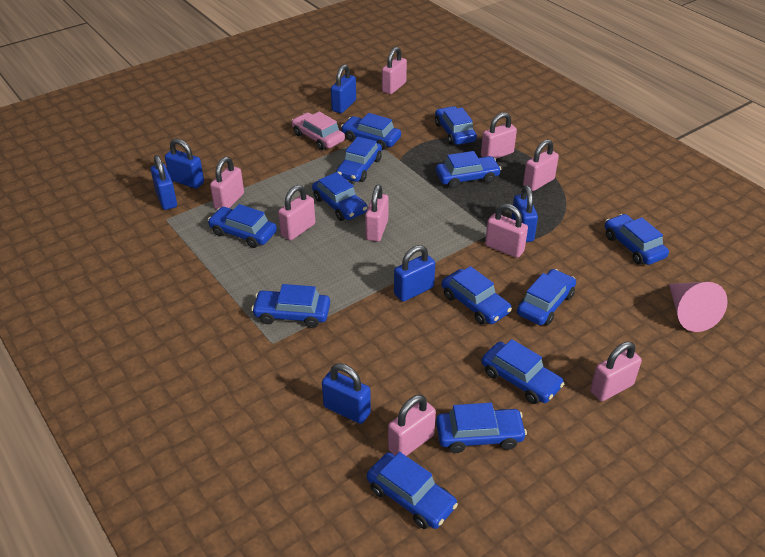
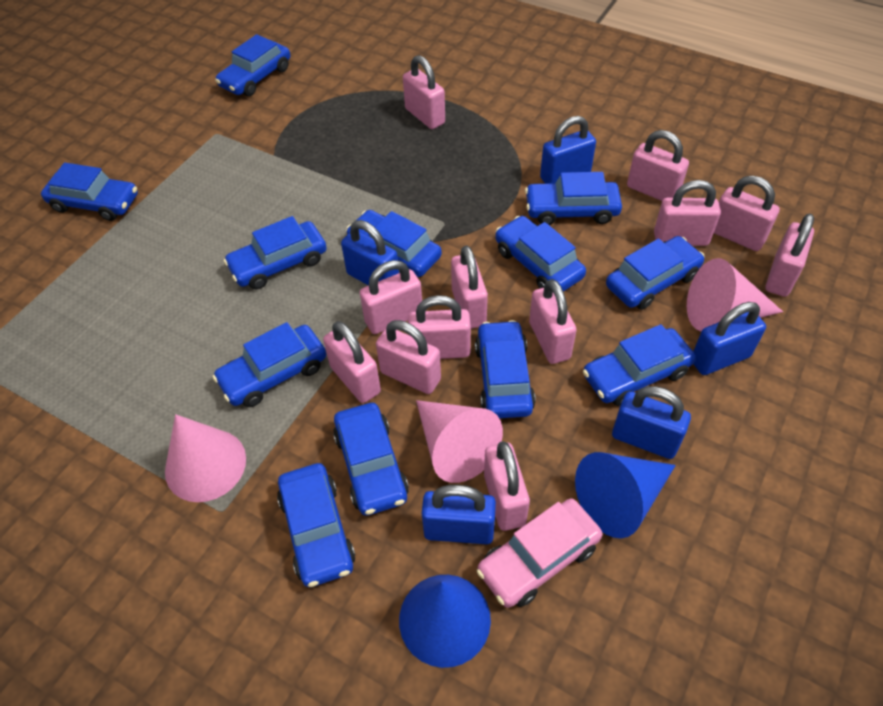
blue car: 13 -> 12
blue cone: 0 -> 2
blue padlock: 6 -> 5
pink cone: 1 -> 3
pink padlock: 9 -> 12

